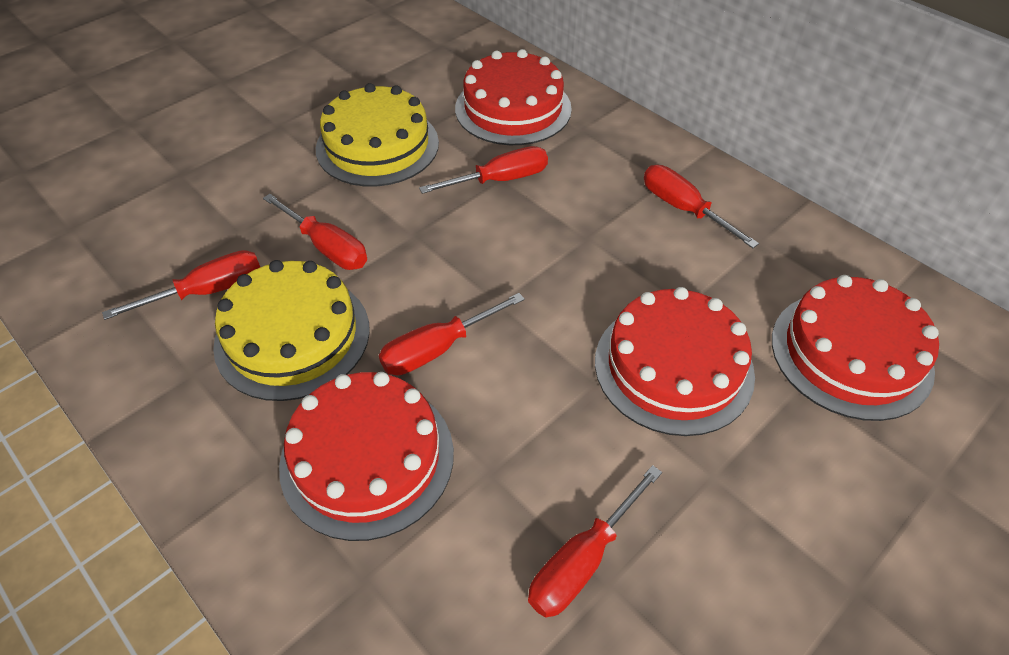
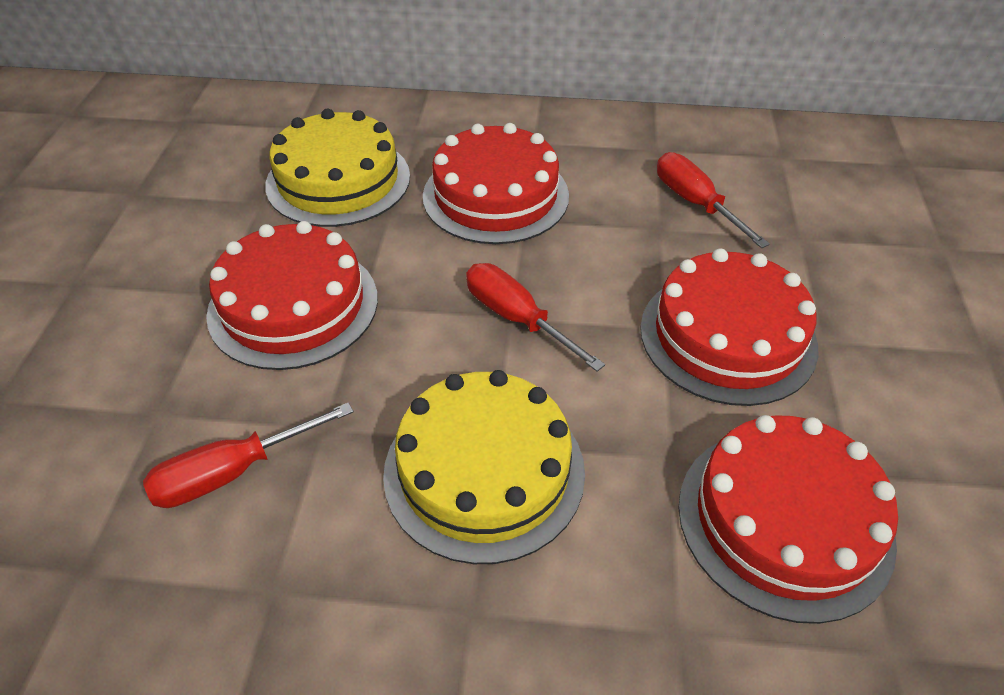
red screwdriver: 6 -> 3

